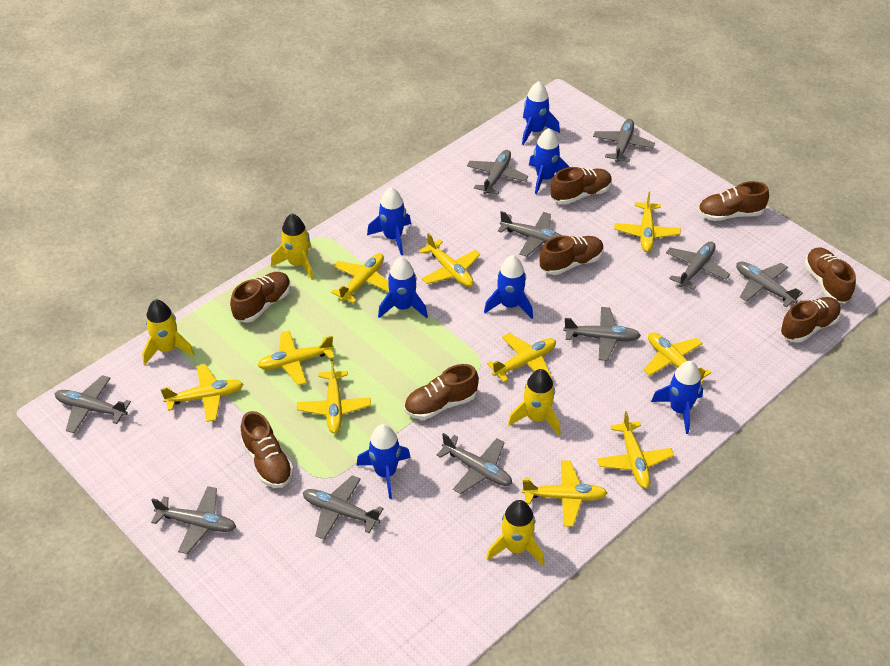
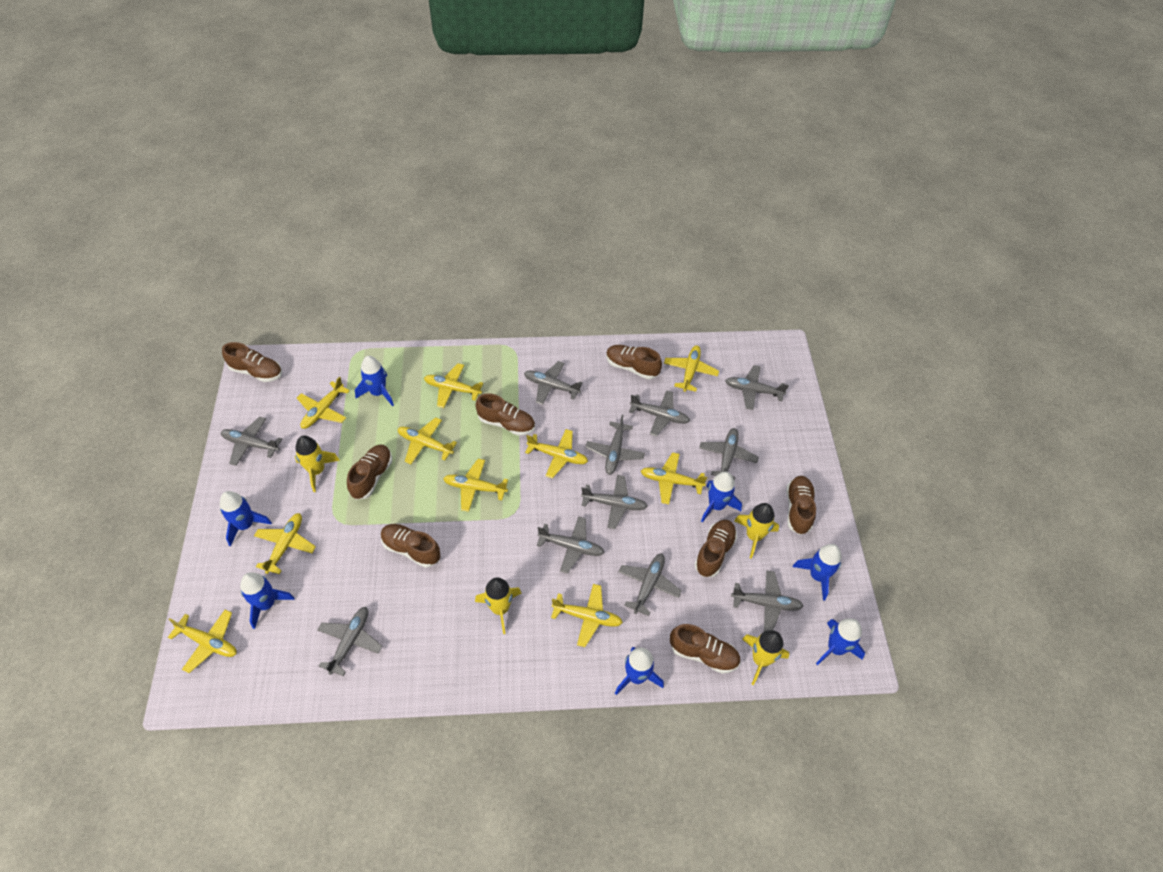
grey plane: 10 -> 11

